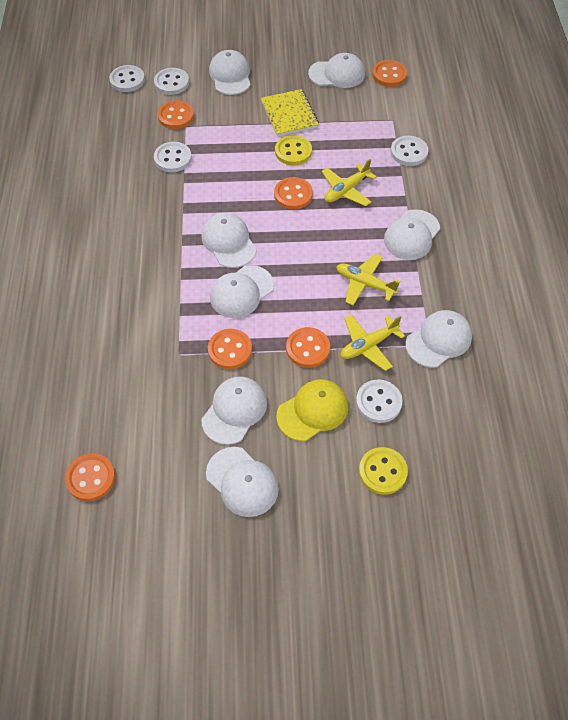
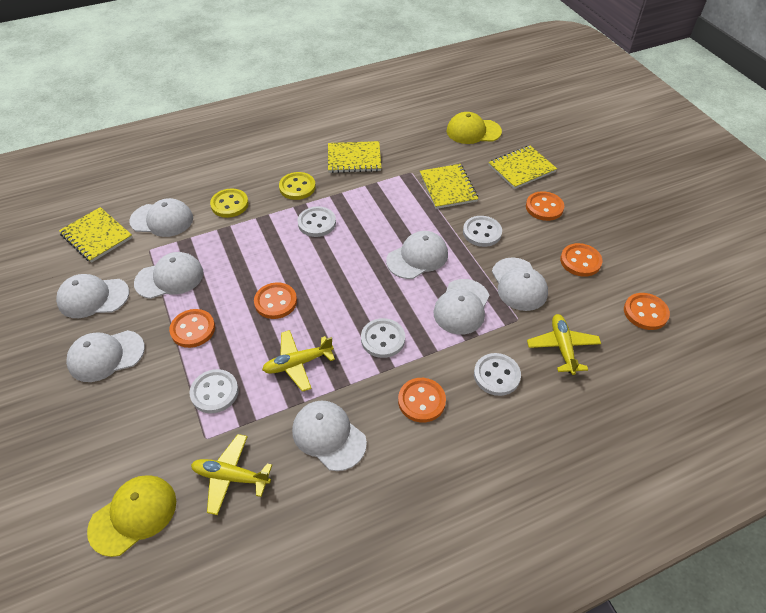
yellow cap: 1 -> 2
yellow notebook: 1 -> 4

